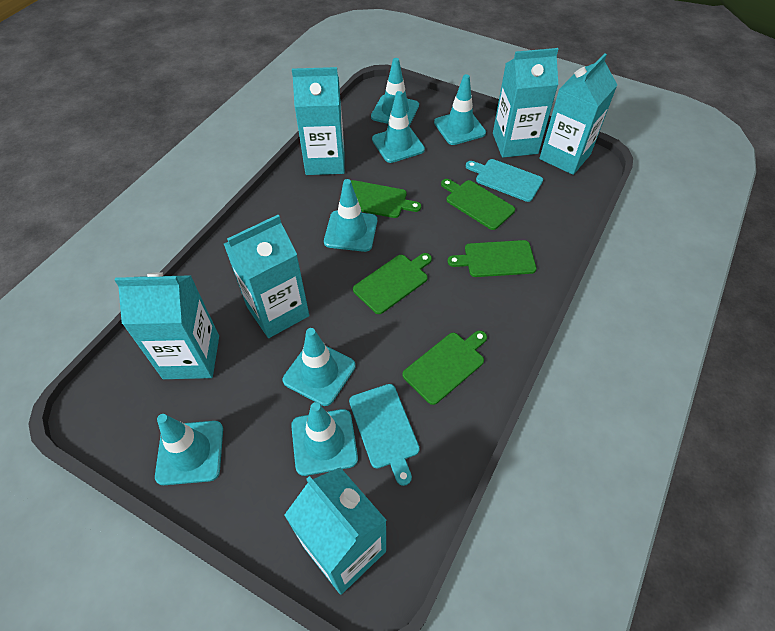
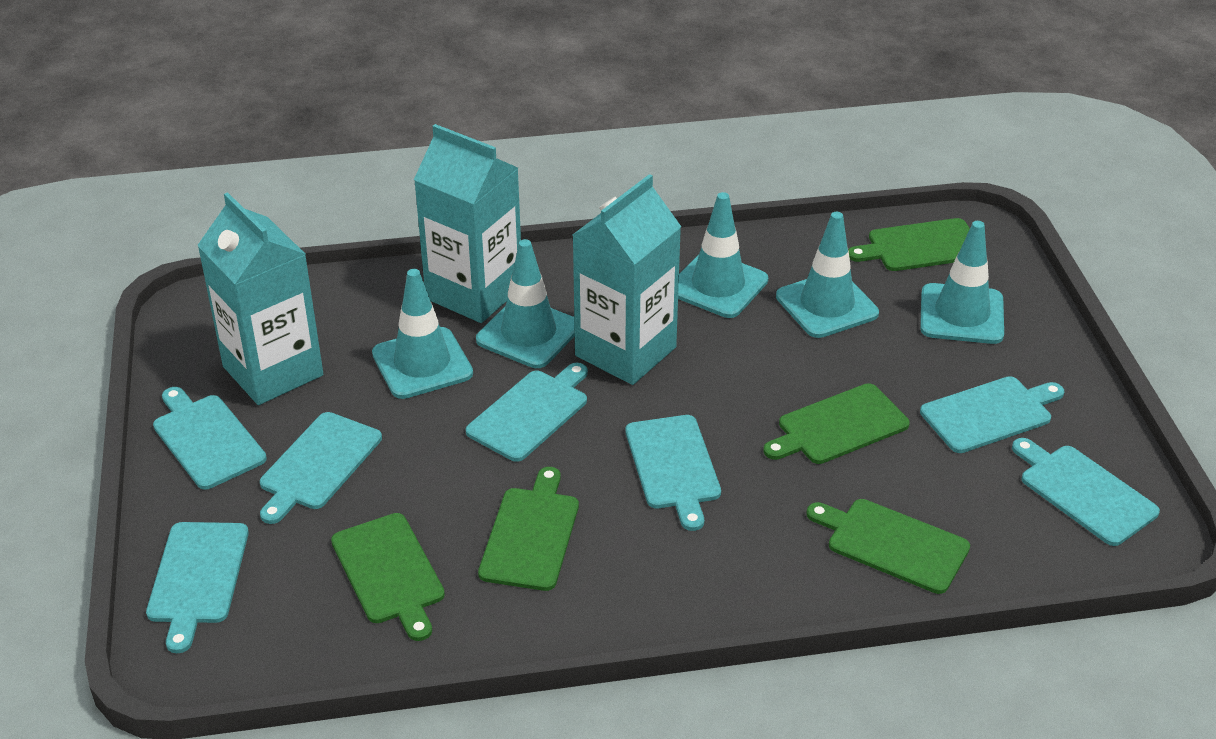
turquoise carton: 6 -> 3
turquoise cutting board: 2 -> 7
turquoise traffic cone: 7 -> 5

